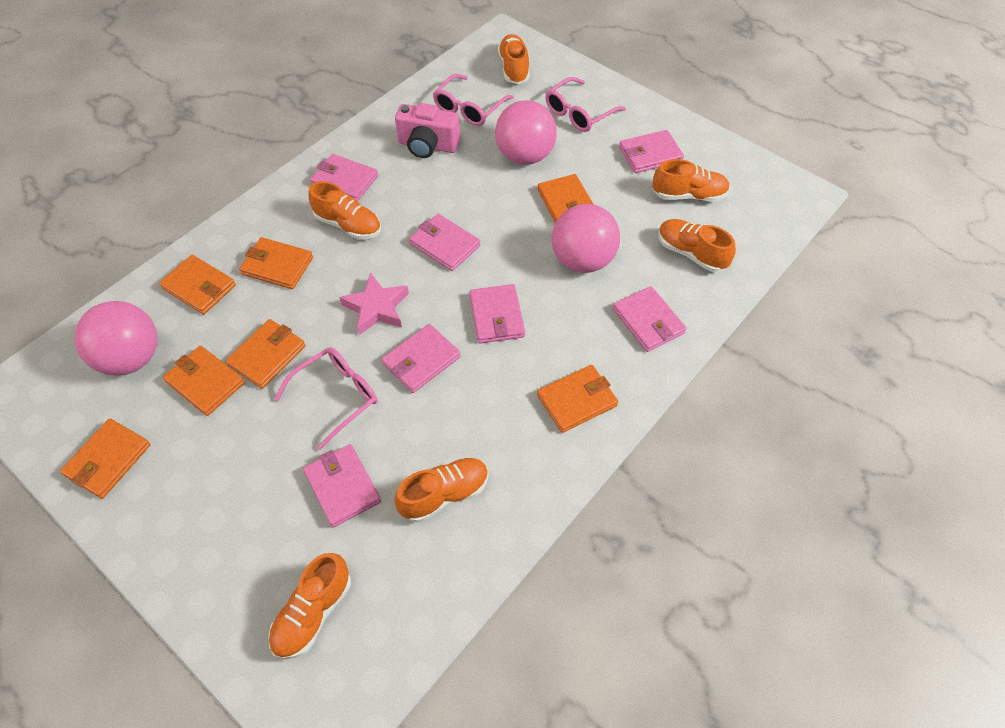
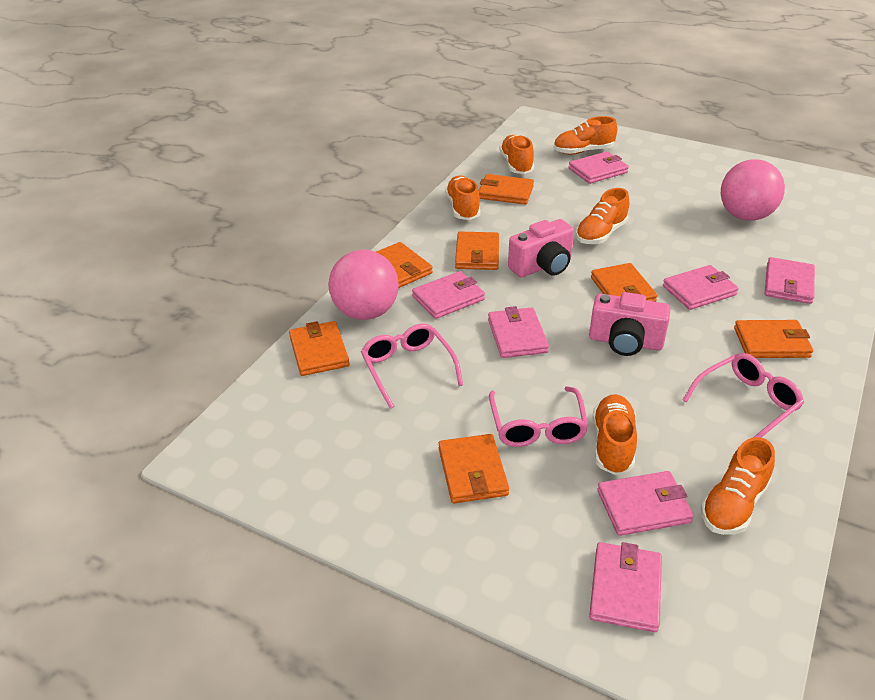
pink ball: 3 -> 2
pink camera: 1 -> 2
pink star: 1 -> 0

